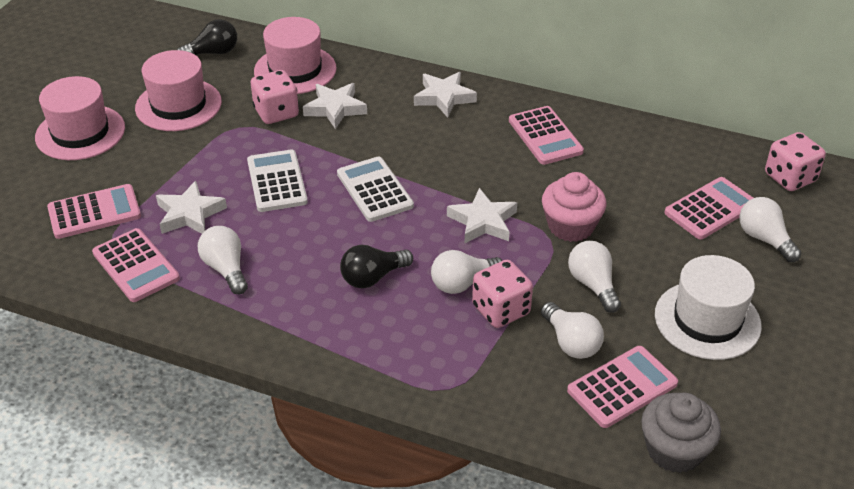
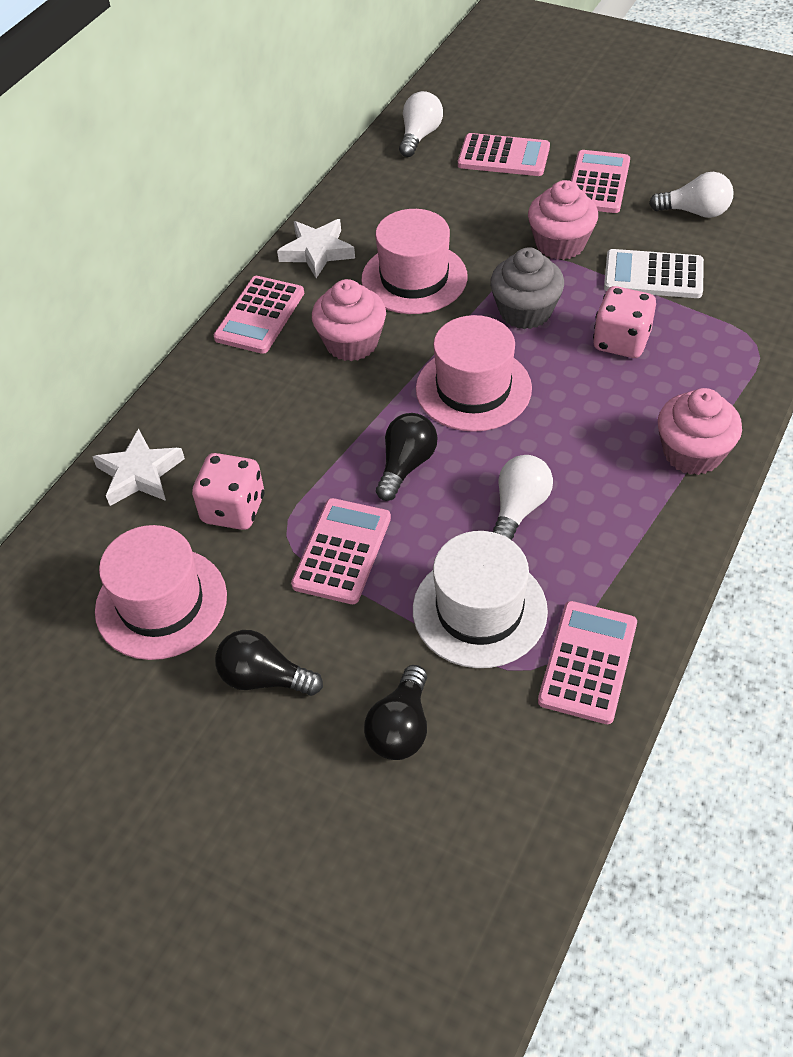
black light bulb: 2 -> 3
pink cupcake: 1 -> 3
pink dice: 3 -> 2
white calculator: 2 -> 1
white light bulb: 5 -> 3
white star: 4 -> 2

